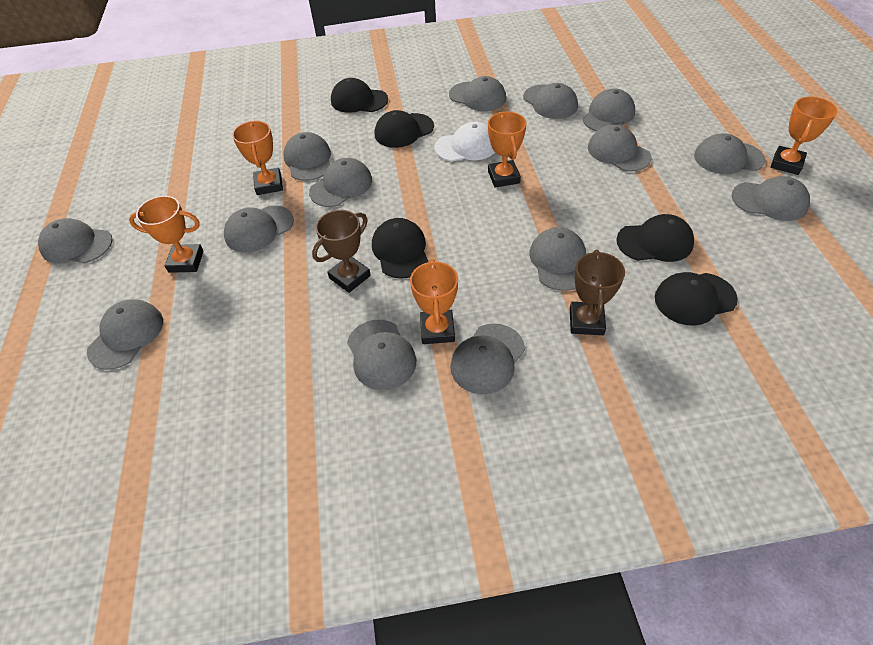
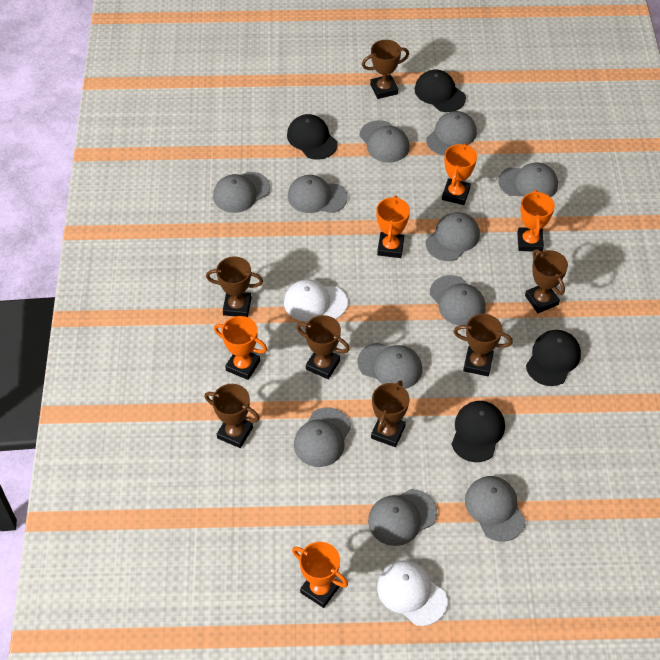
black cap: 5 -> 4
brown trophy: 2 -> 7
grey cap: 14 -> 11
white cap: 1 -> 2

